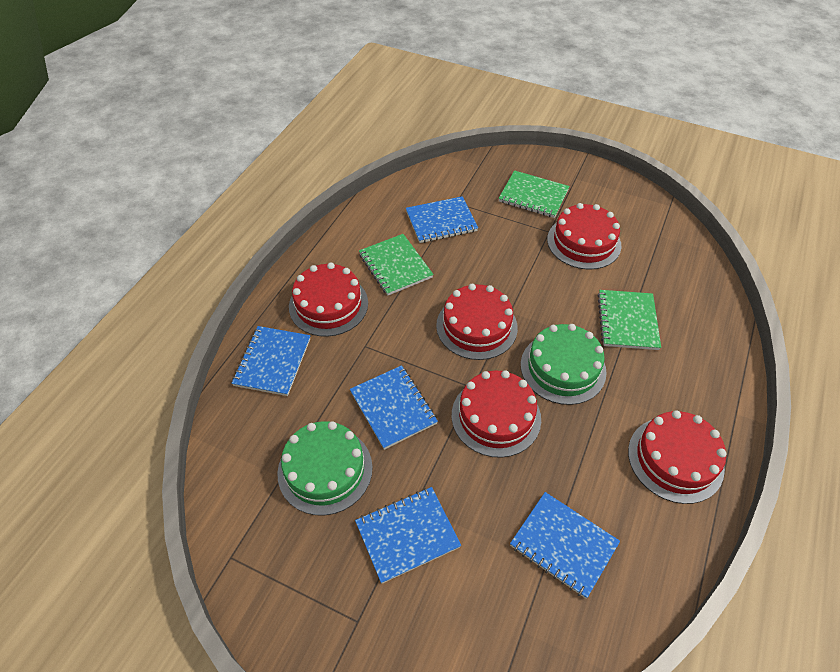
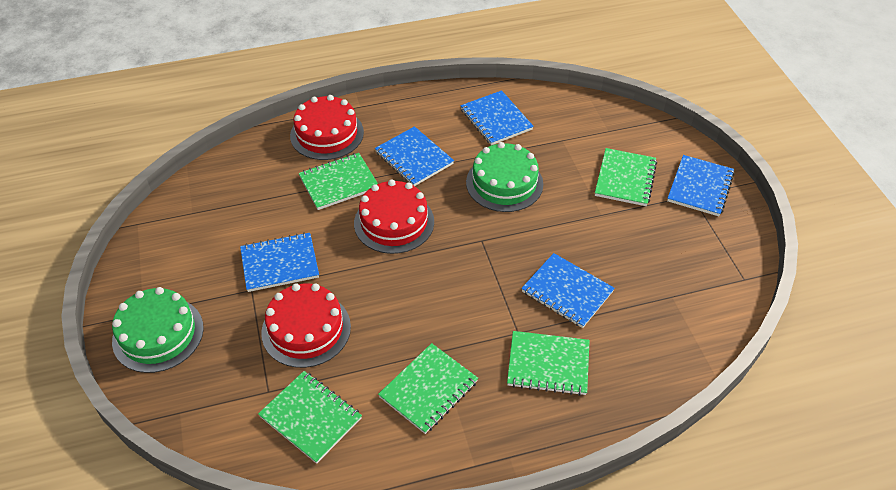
green notebook: 3 -> 5
red cake: 5 -> 3

